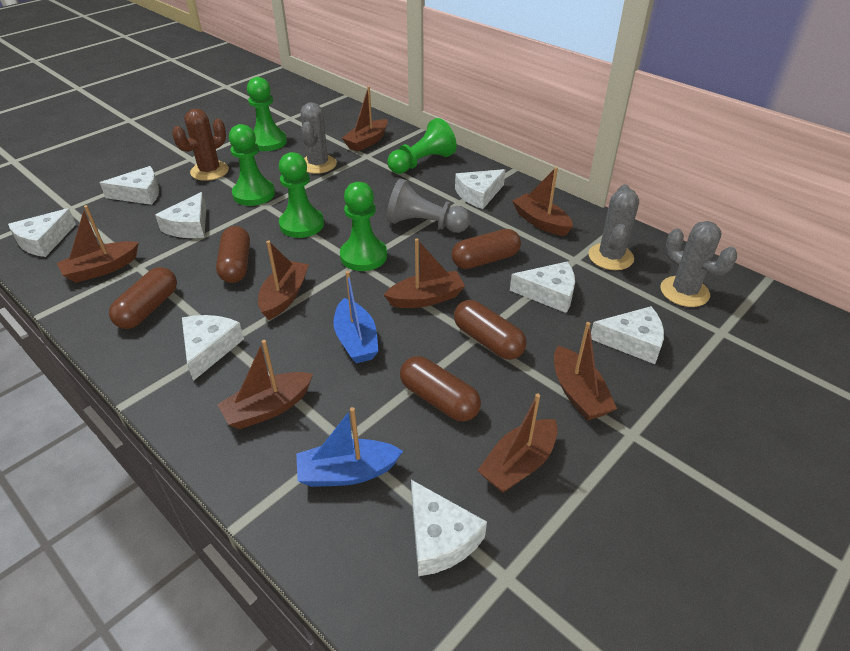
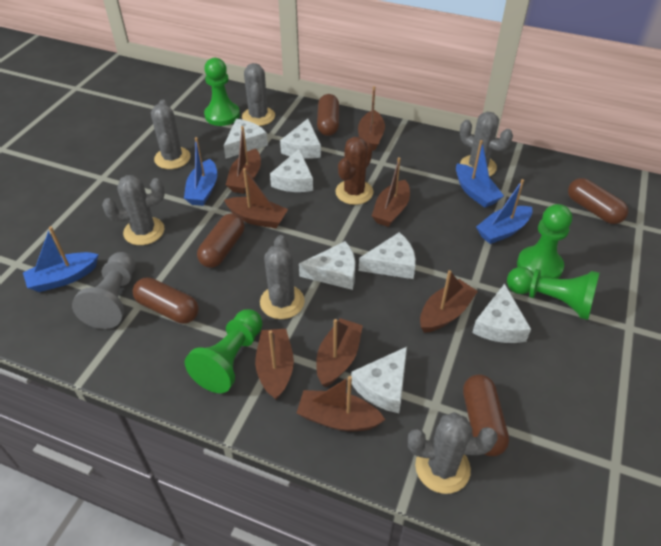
blue boat: 2 -> 4
green pawn: 5 -> 4
grey cactus: 3 -> 6
white cheese: 8 -> 7

